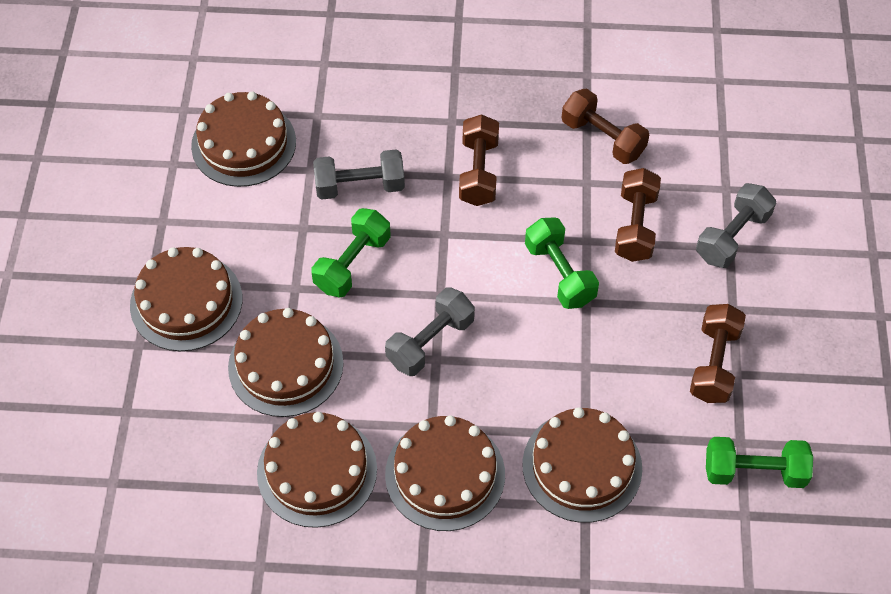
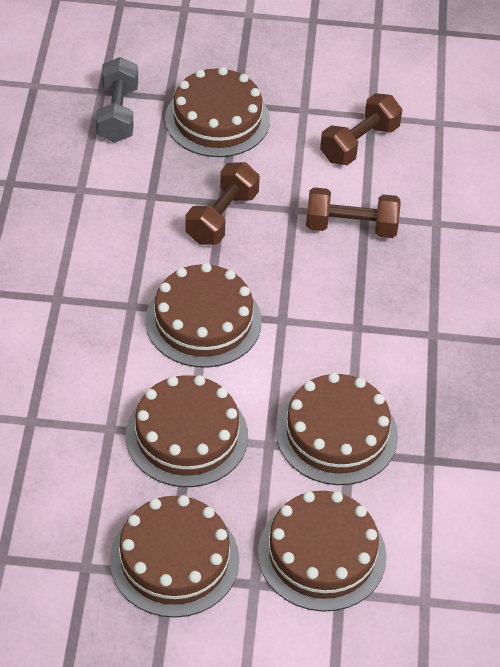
brown dumbbell: 4 -> 3
green dumbbell: 3 -> 0
grey dumbbell: 3 -> 1

